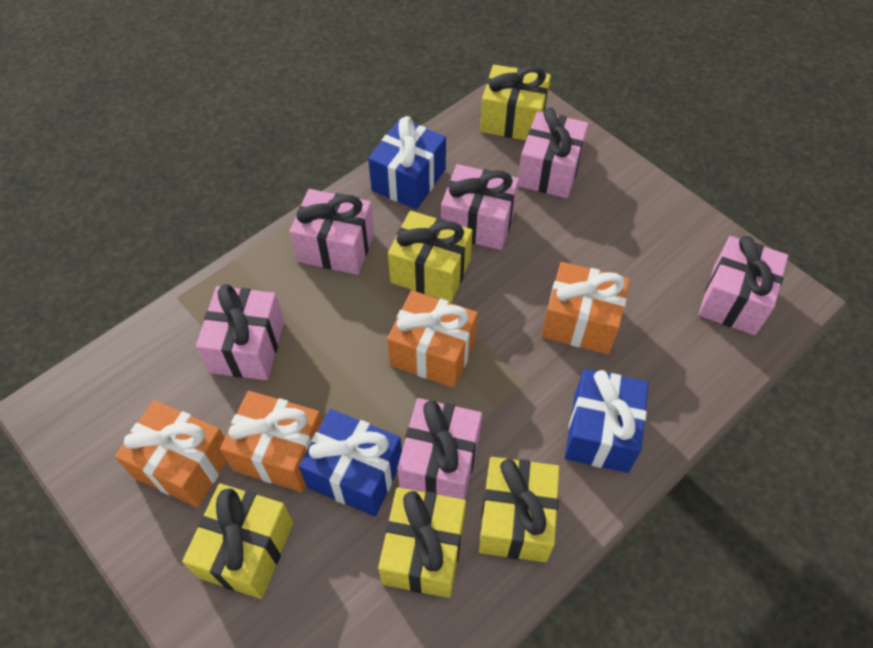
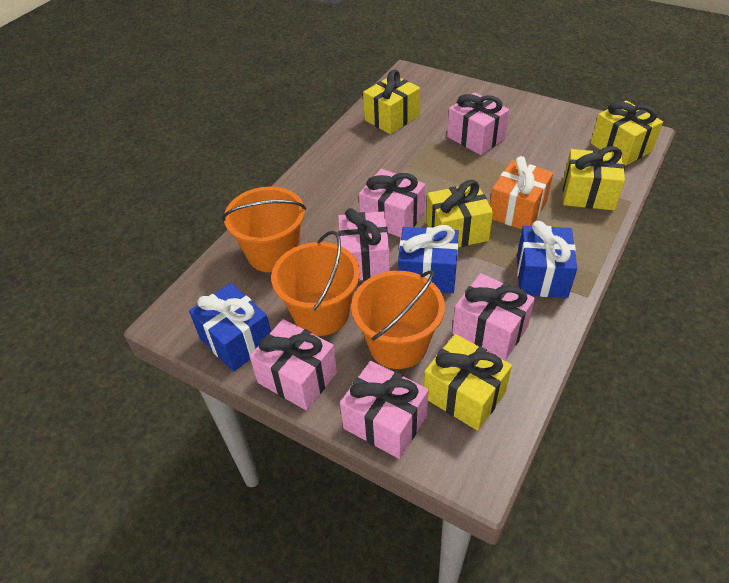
orange bucket: 0 -> 3
orange gift: 4 -> 1

